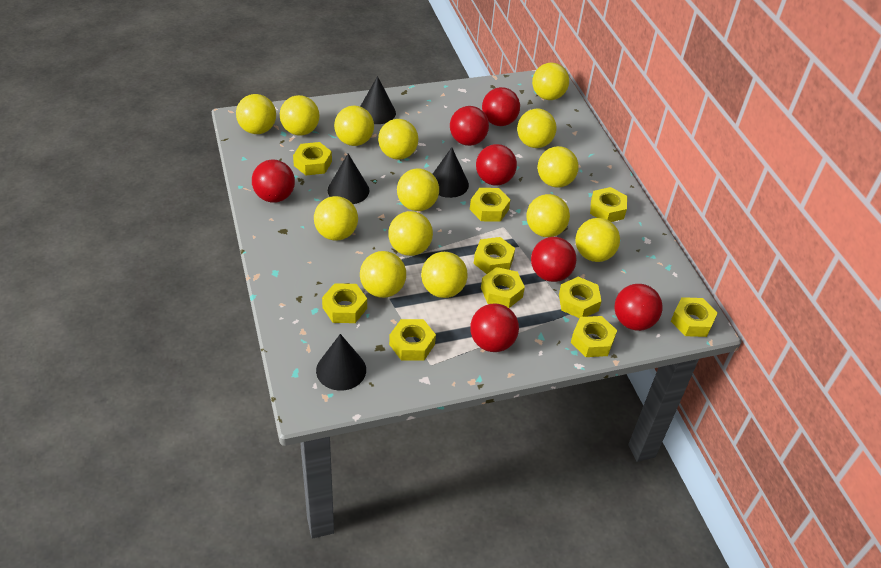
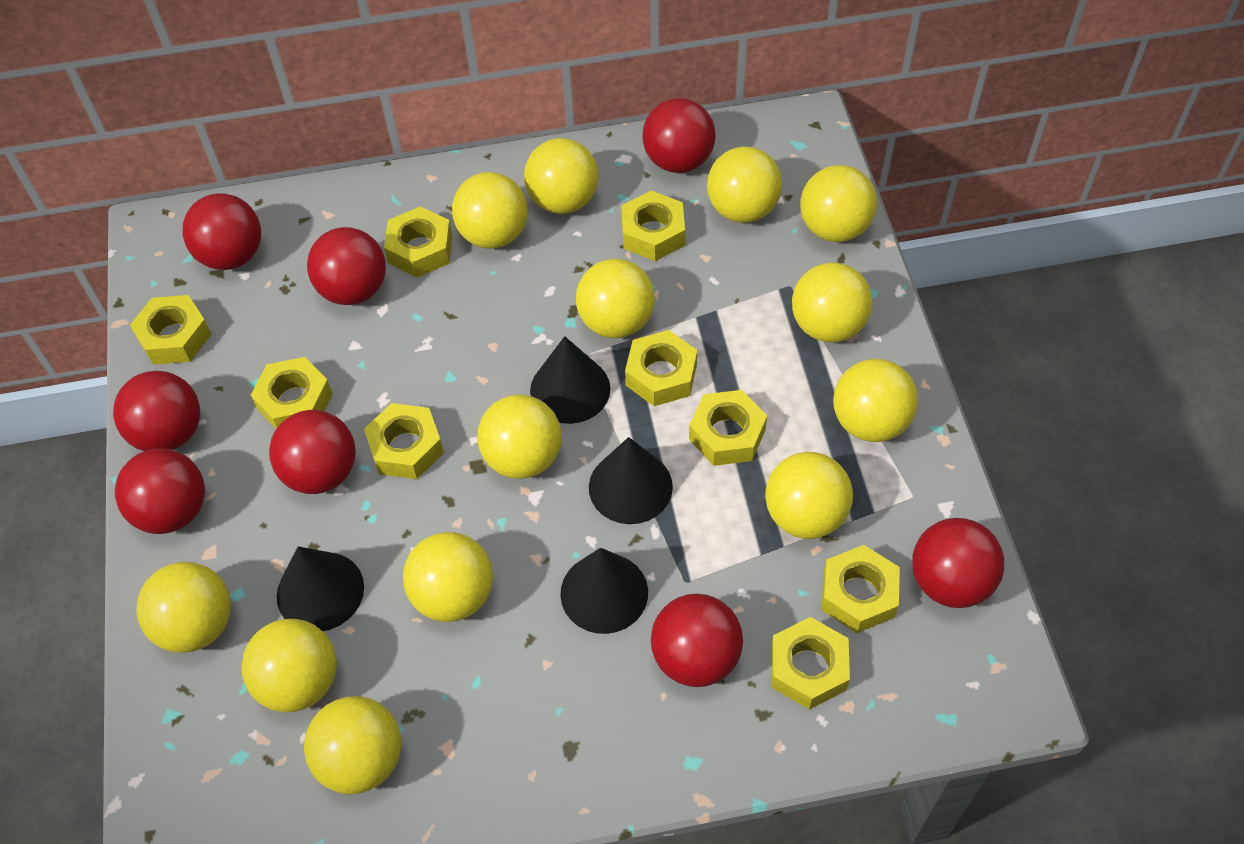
red ball: 7 -> 8
yellow ball: 14 -> 13
yellow nut: 10 -> 9

